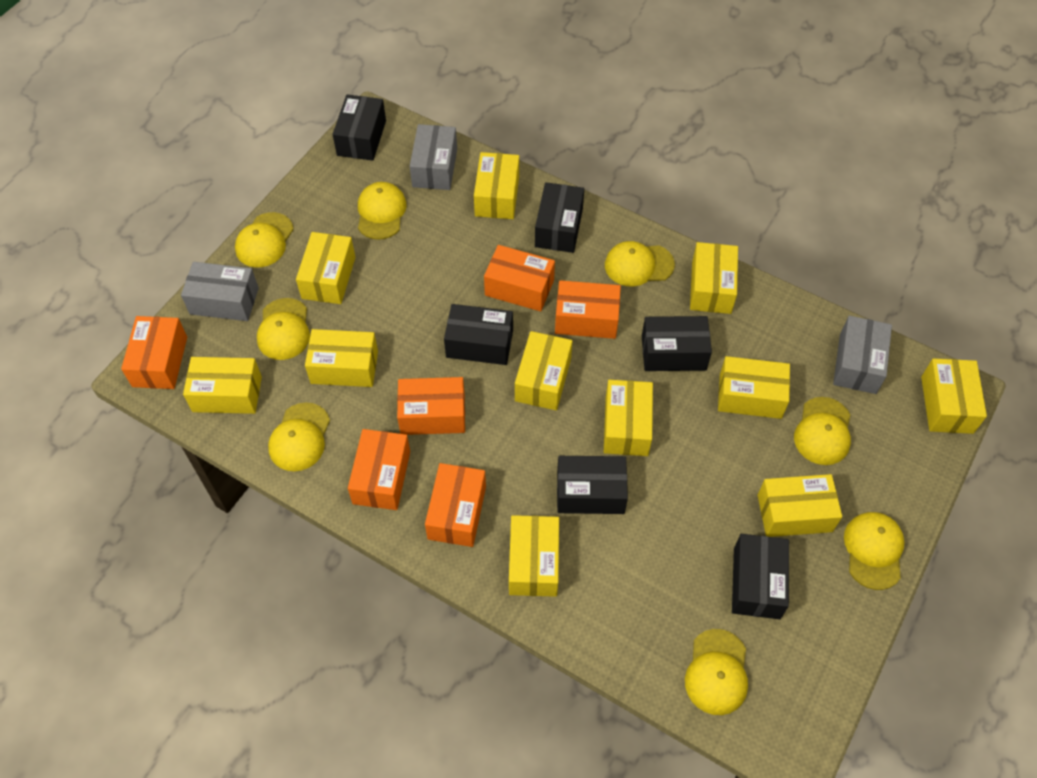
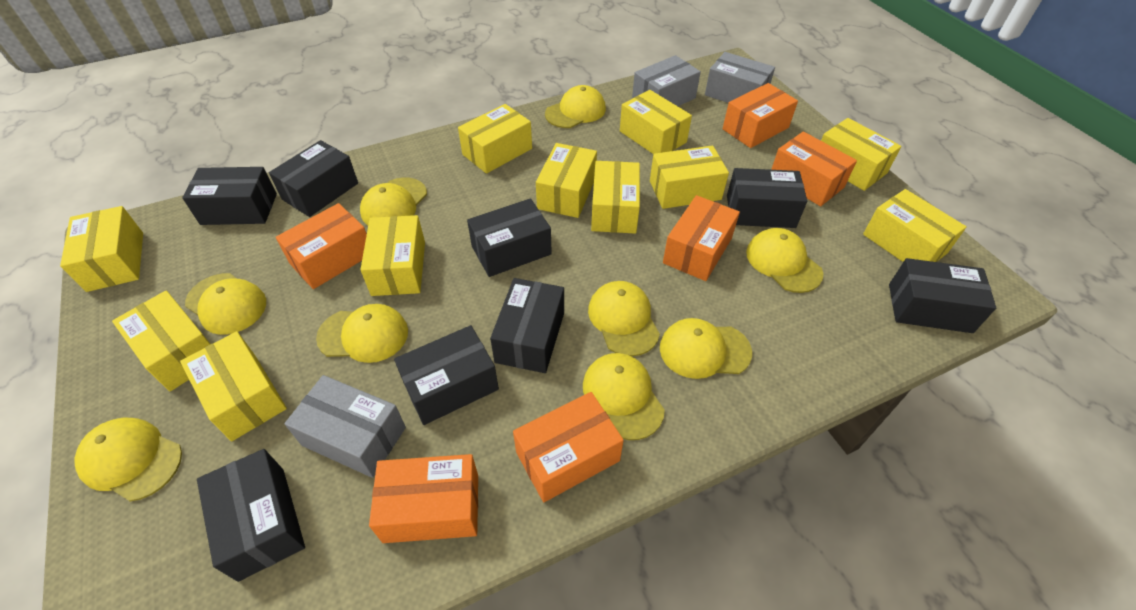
black box: 6 -> 8
yellow cap: 8 -> 9

